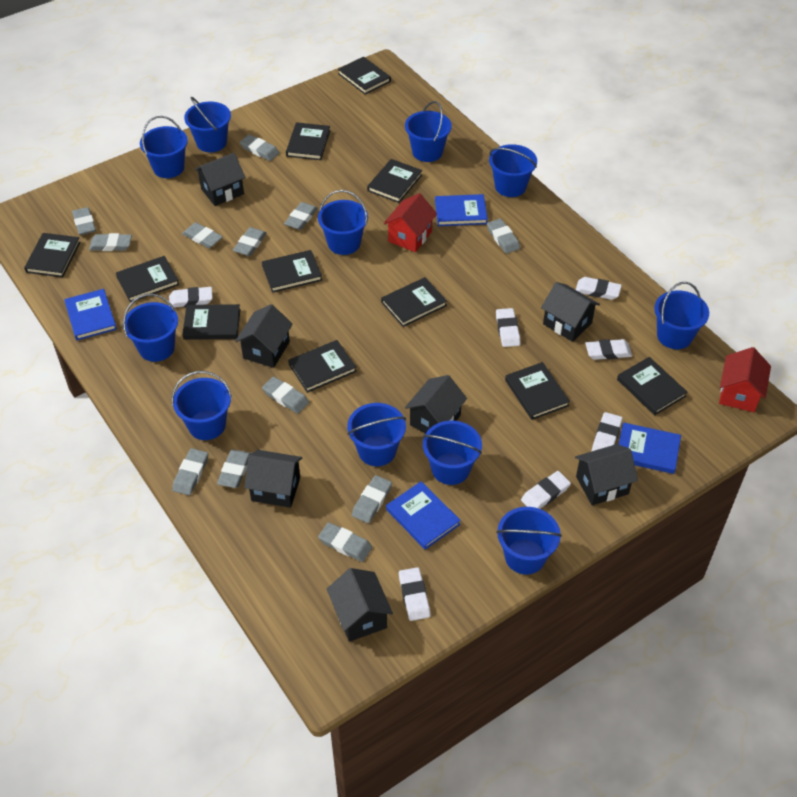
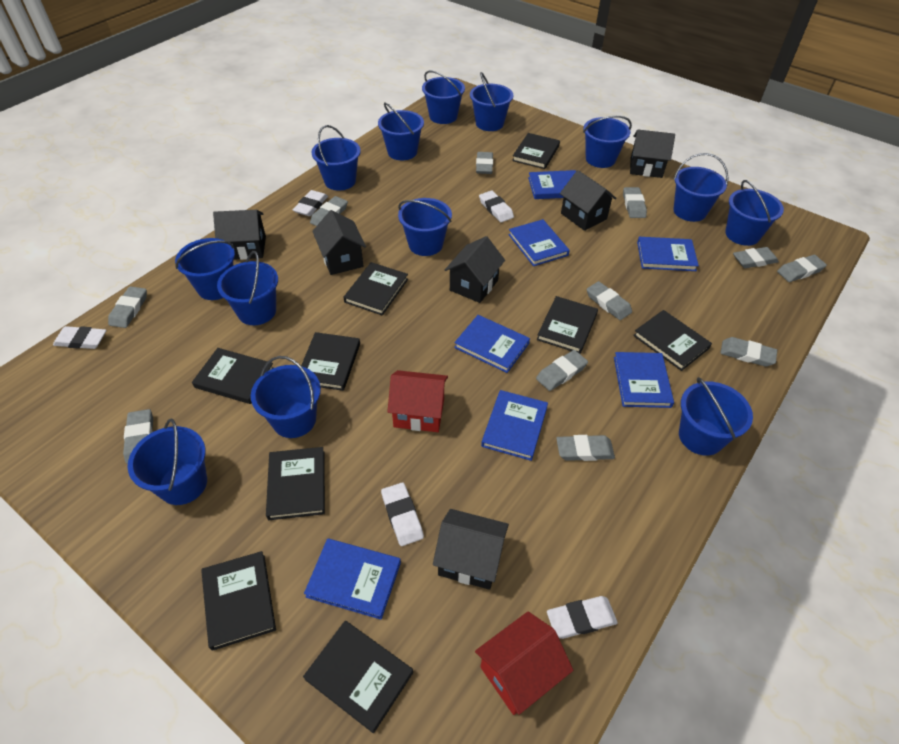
black book: 11 -> 9
black house: 7 -> 6
blue book: 4 -> 7
blue bucket: 11 -> 13
grey eraser: 12 -> 11
white eraser: 7 -> 5

